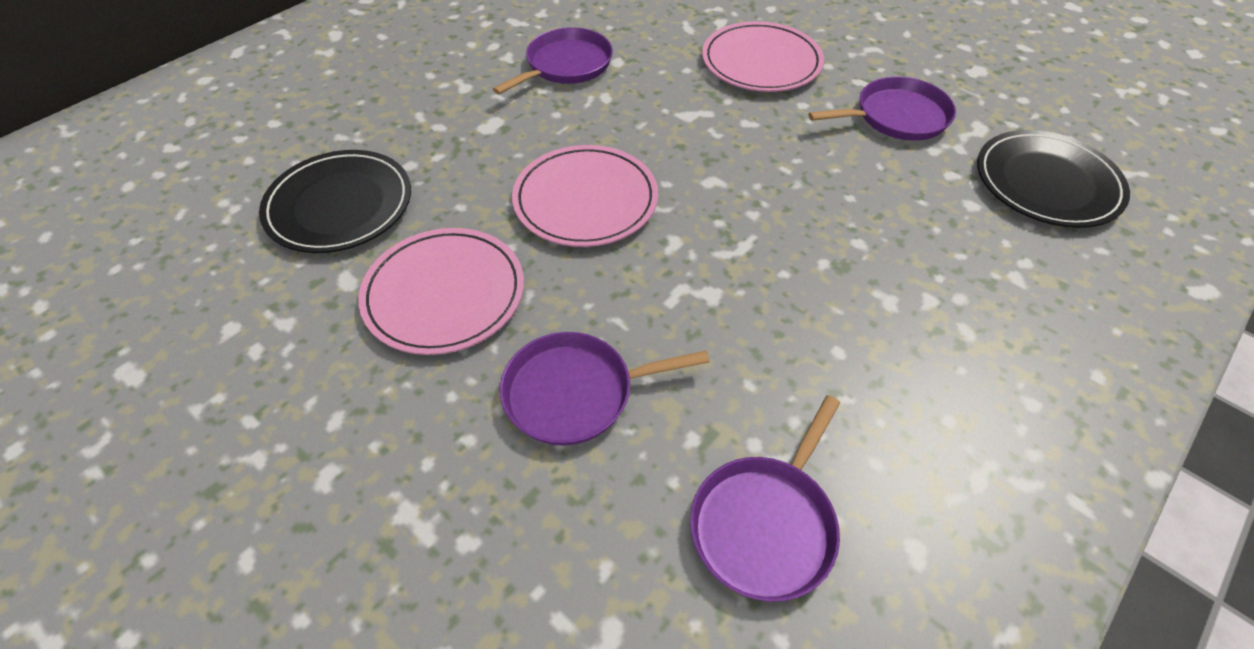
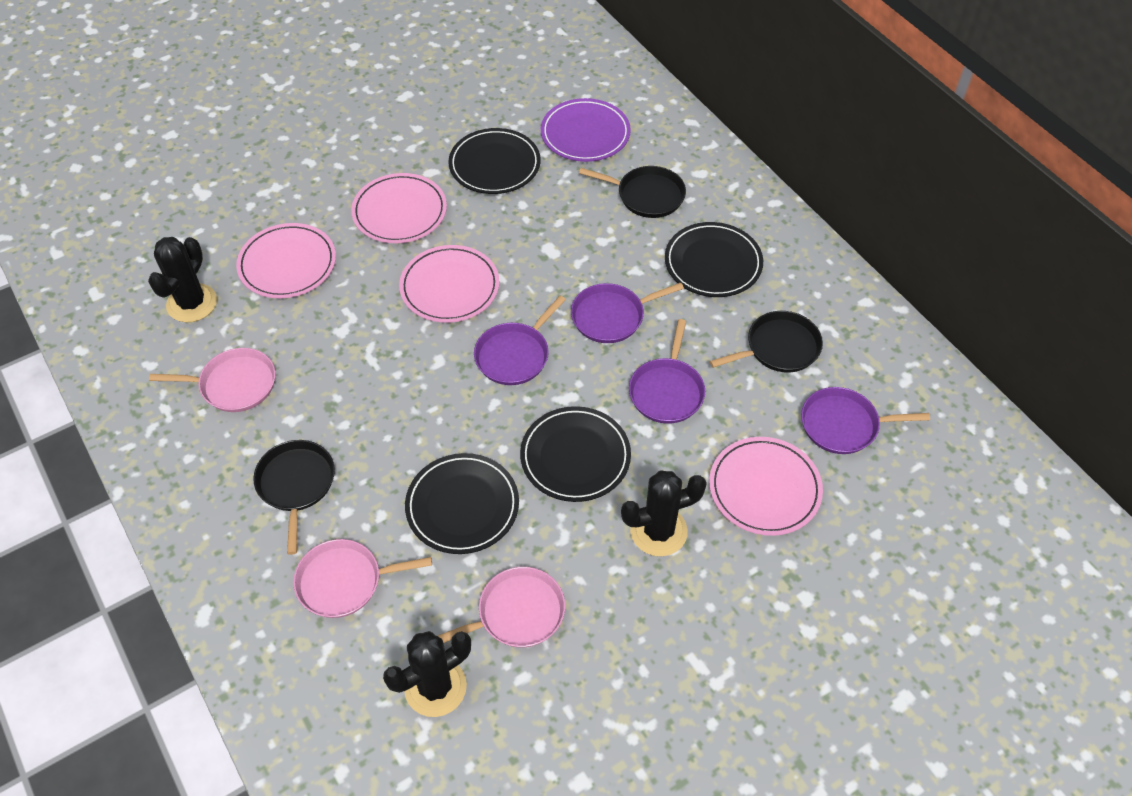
black cactus: 0 -> 3
black pan: 0 -> 3
black plate: 2 -> 4
pink pan: 0 -> 3
pink plate: 3 -> 4
purple plate: 0 -> 1

